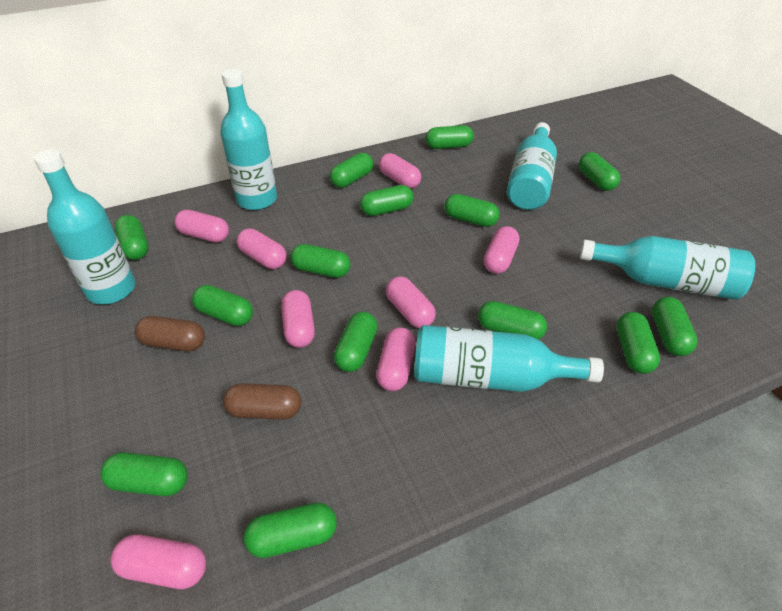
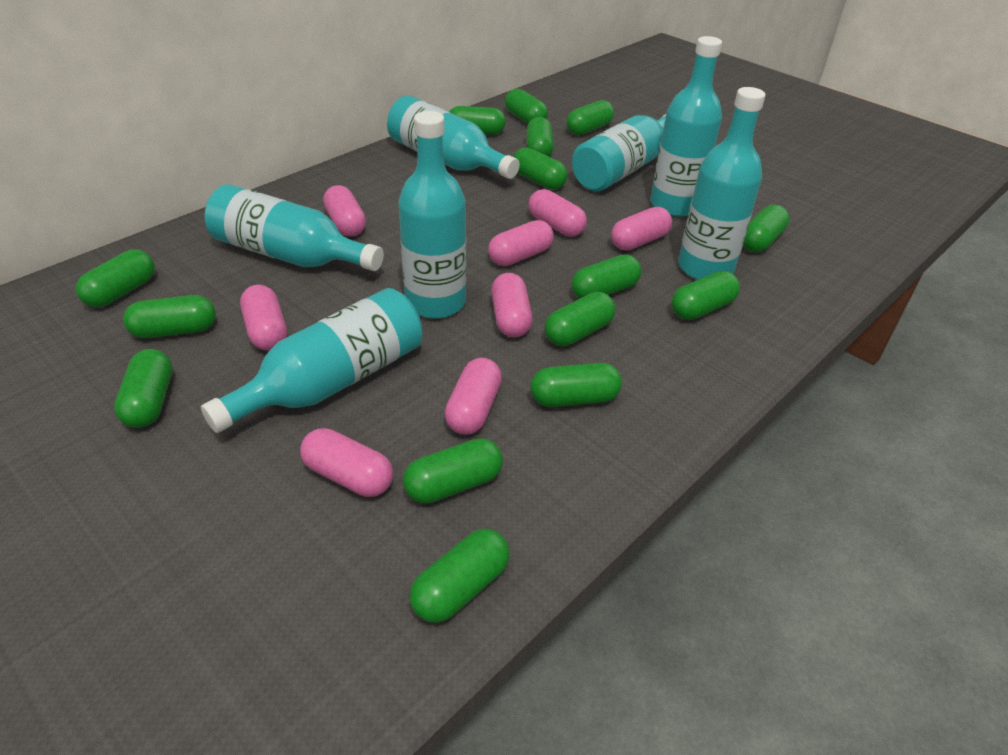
brown capsule: 2 -> 0
green capsule: 14 -> 15
turquoise bottle: 5 -> 7

